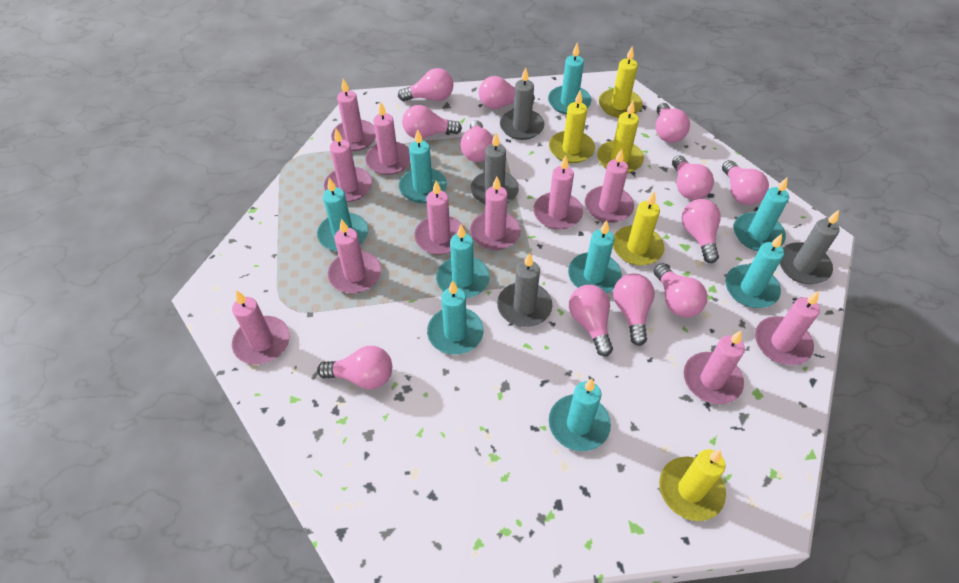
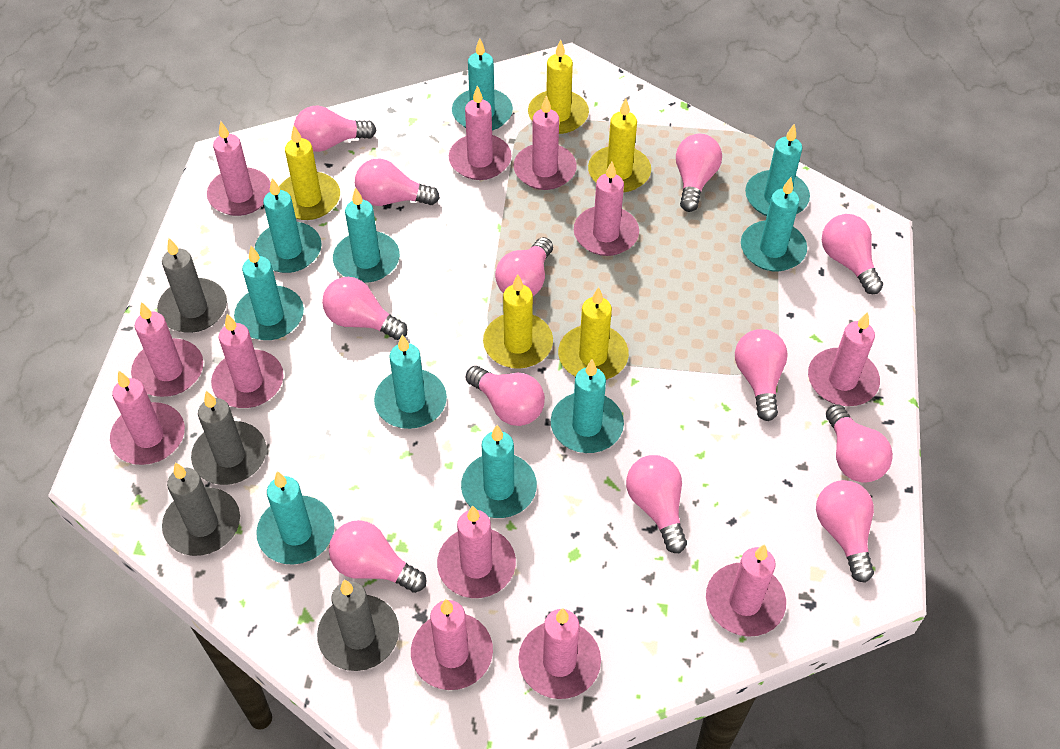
pink candle: 11 -> 12
turquoise candle: 9 -> 10

